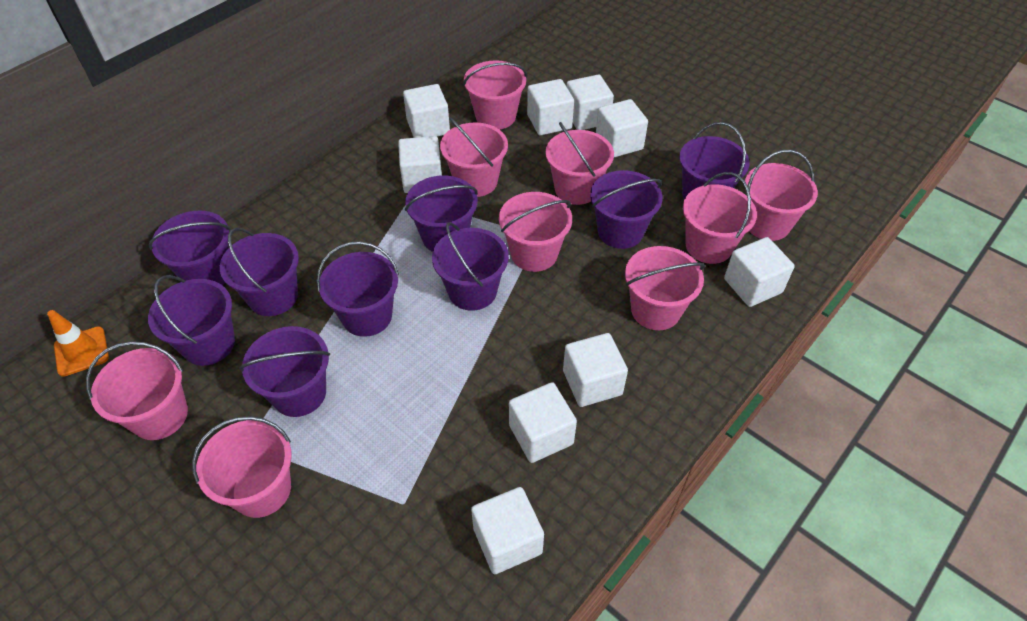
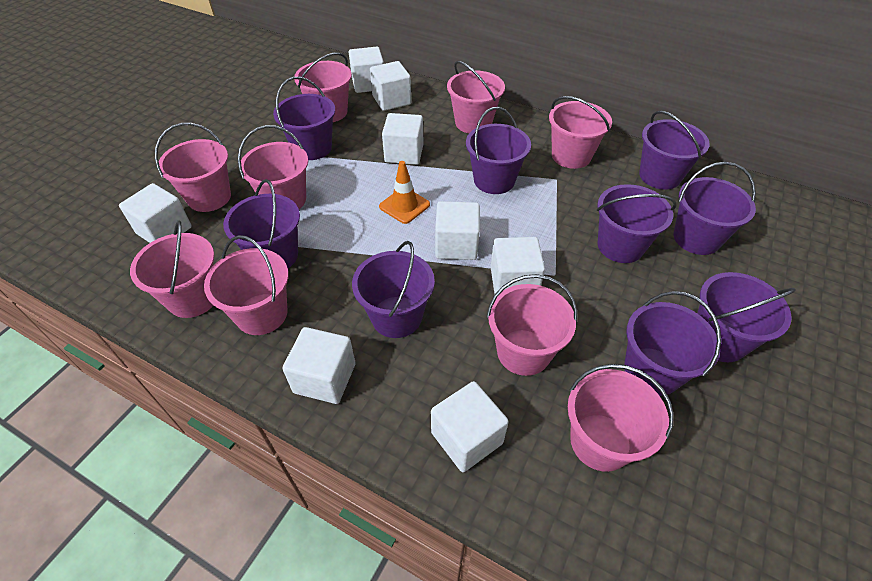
white cube: 9 -> 8

